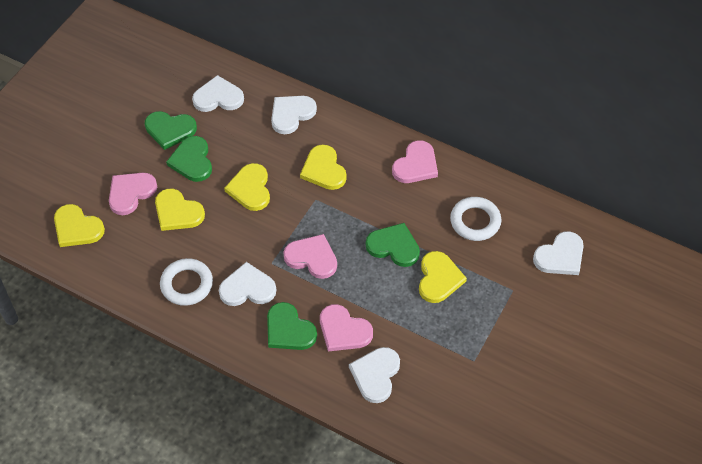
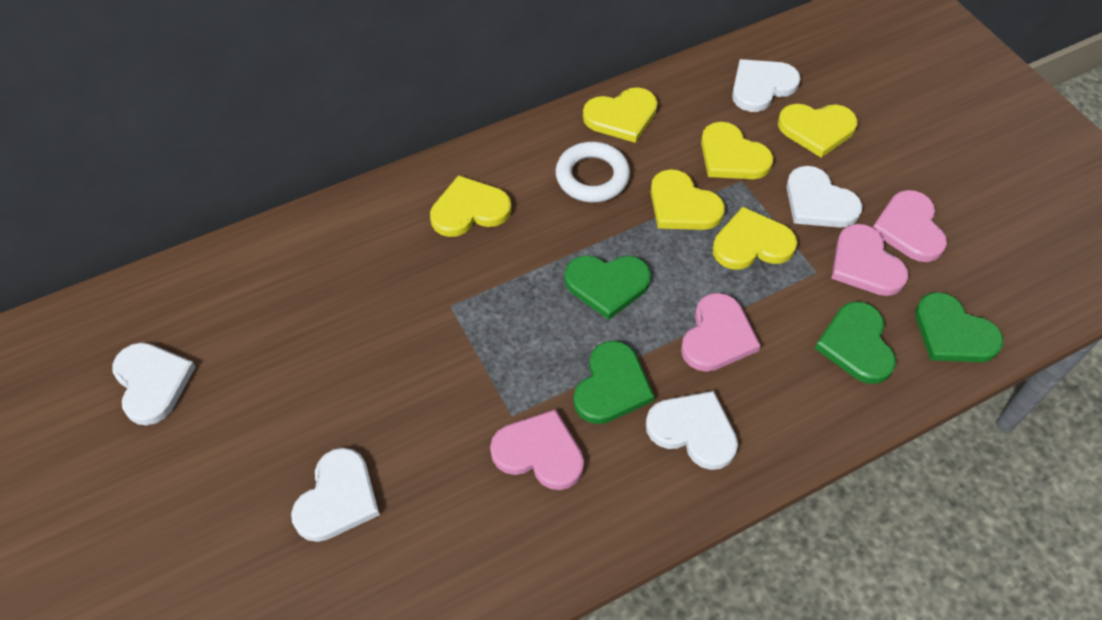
white ring: 2 -> 1
yellow heart: 5 -> 6

